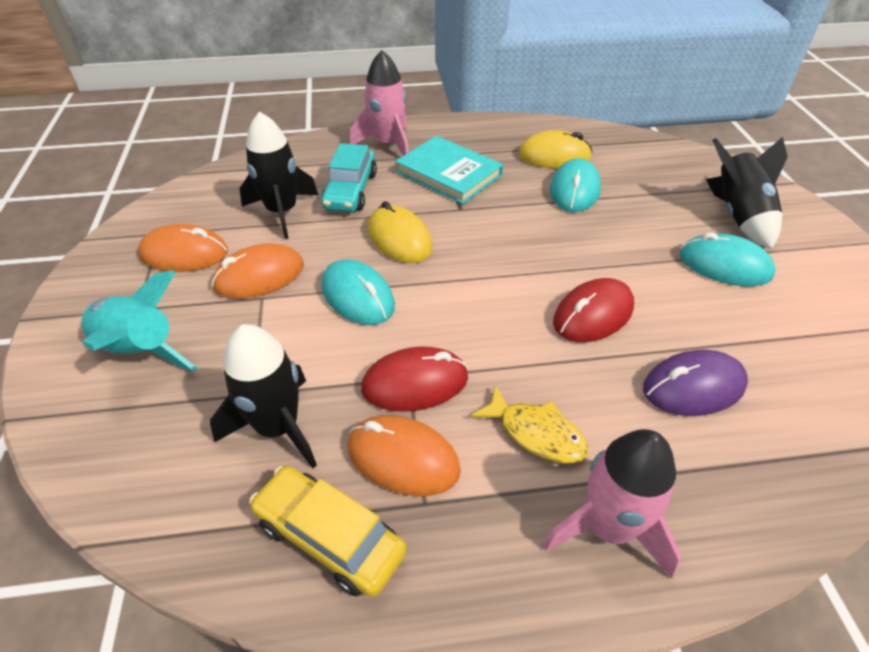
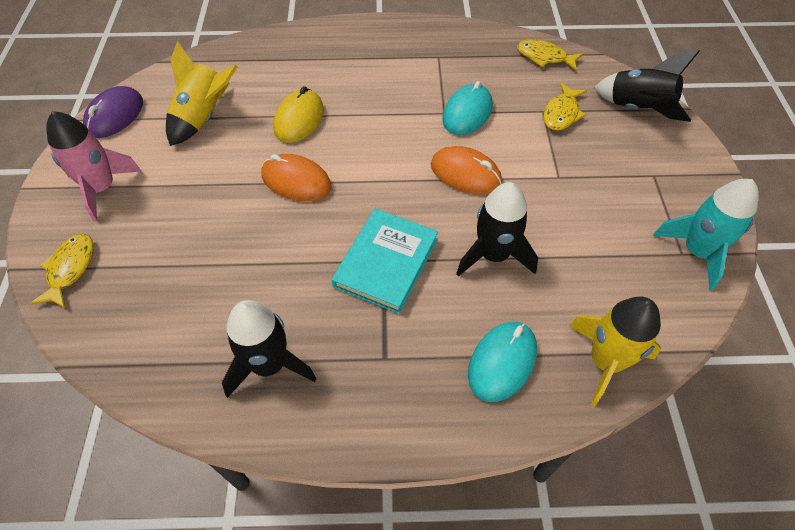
orange mouse: 3 -> 2
pink rocket: 2 -> 1
red mouse: 2 -> 0
turquoise car: 1 -> 0
turquoise mouse: 3 -> 2
yellow car: 1 -> 0
yellow fish: 1 -> 3
yellow mouse: 2 -> 1
yellow rocket: 0 -> 2

